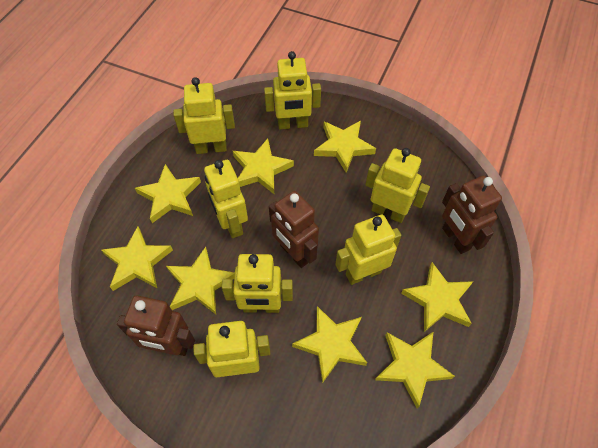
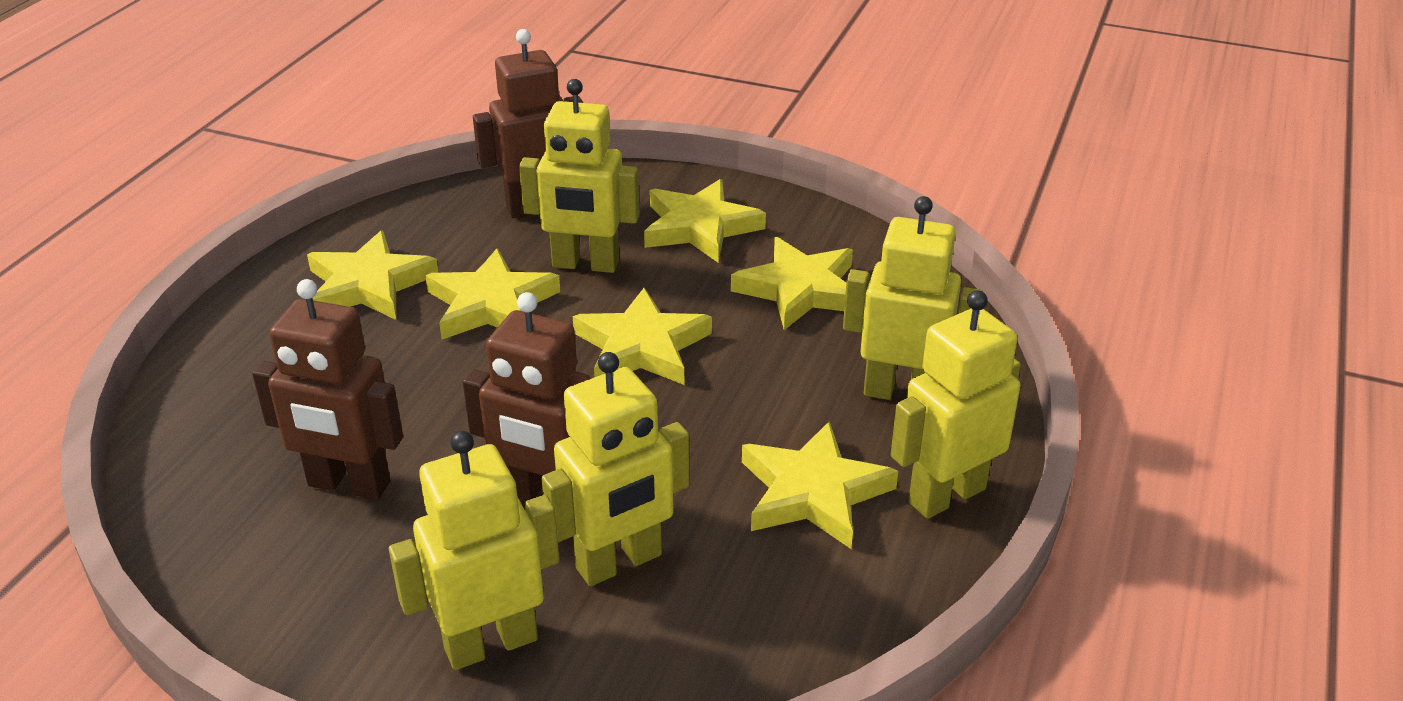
yellow robot: 7 -> 5
yellow star: 8 -> 6

